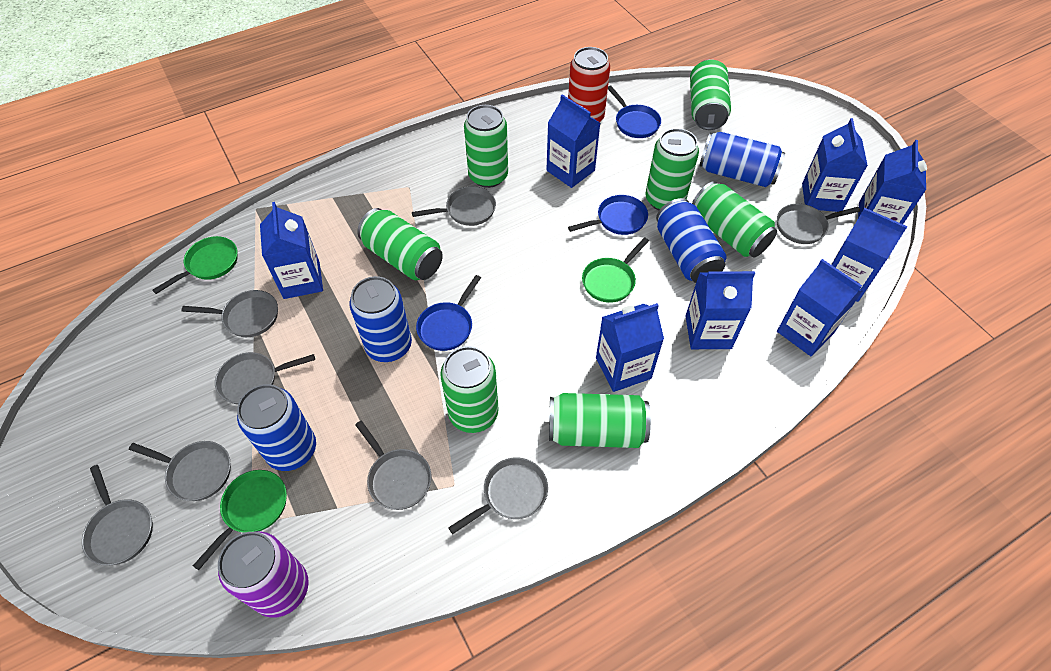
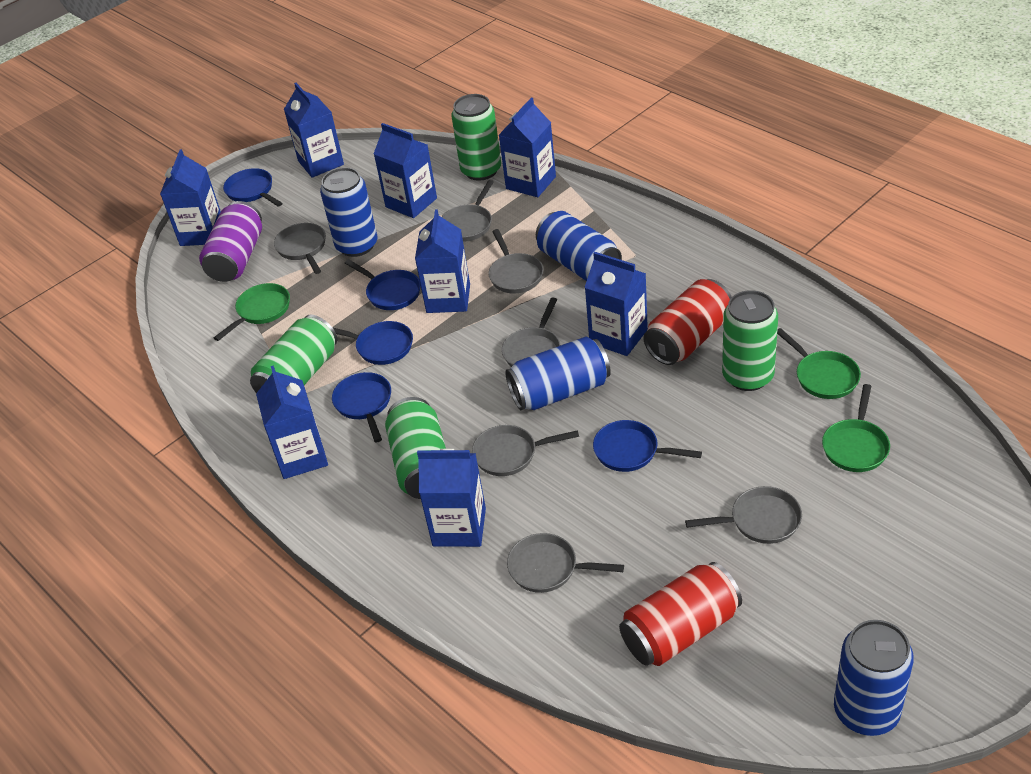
blue pan: 3 -> 5
green can: 7 -> 4
grey pan: 8 -> 7
red can: 1 -> 2

